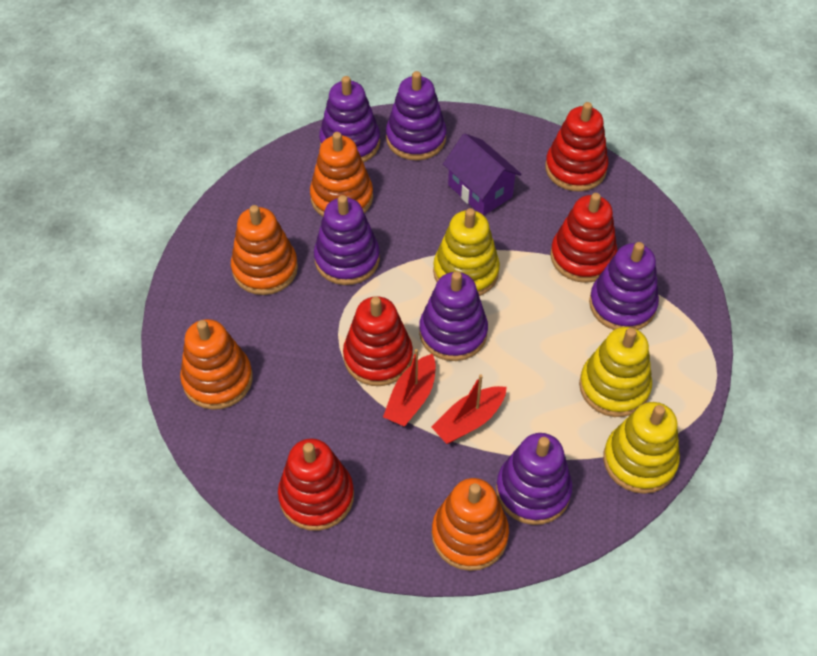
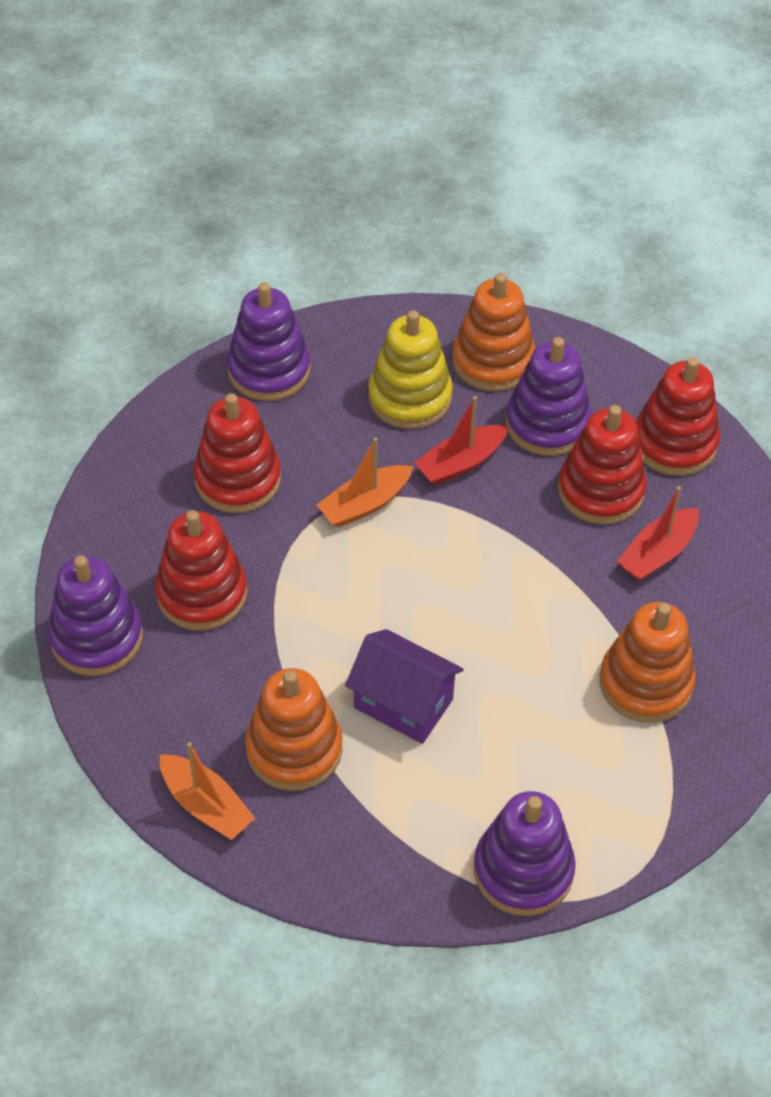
orange boat: 0 -> 2
orange stacking toy: 4 -> 3
purple stacking toy: 6 -> 4
yellow stacking toy: 3 -> 1

